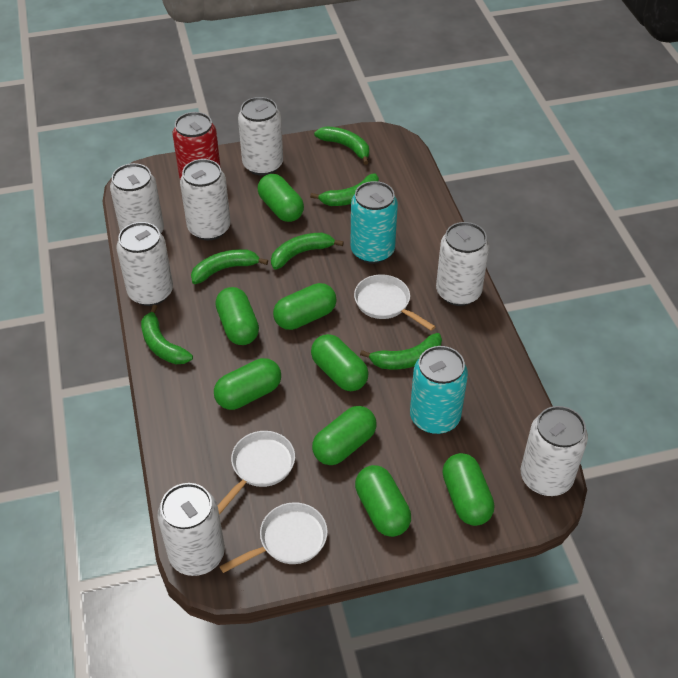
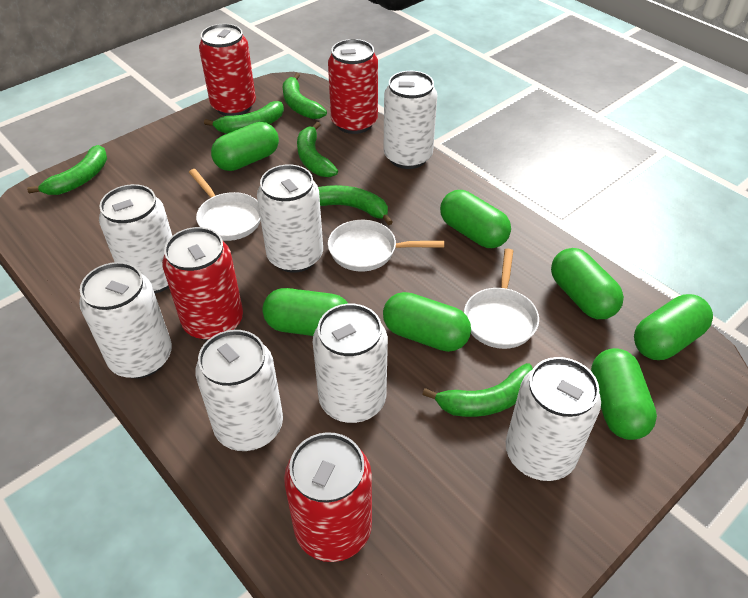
green capsule: 8 -> 7
red can: 1 -> 4
turquoise can: 2 -> 0

